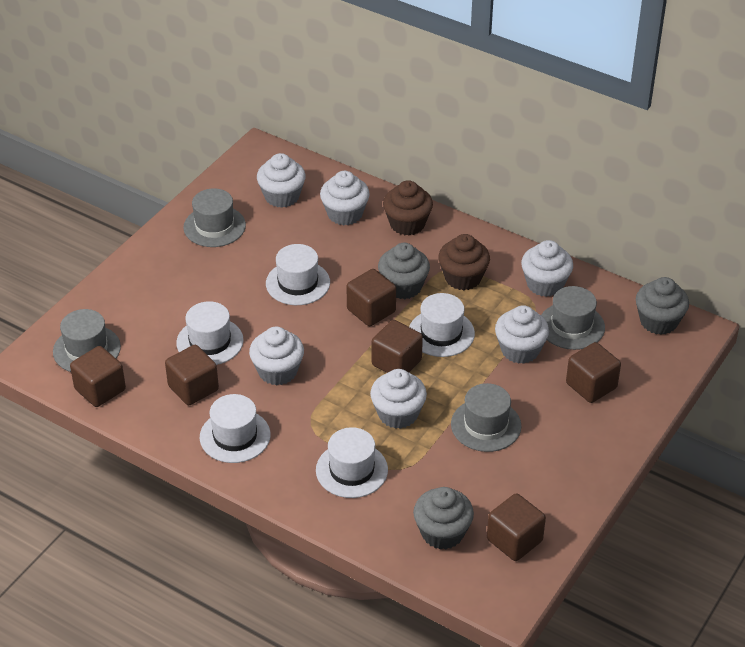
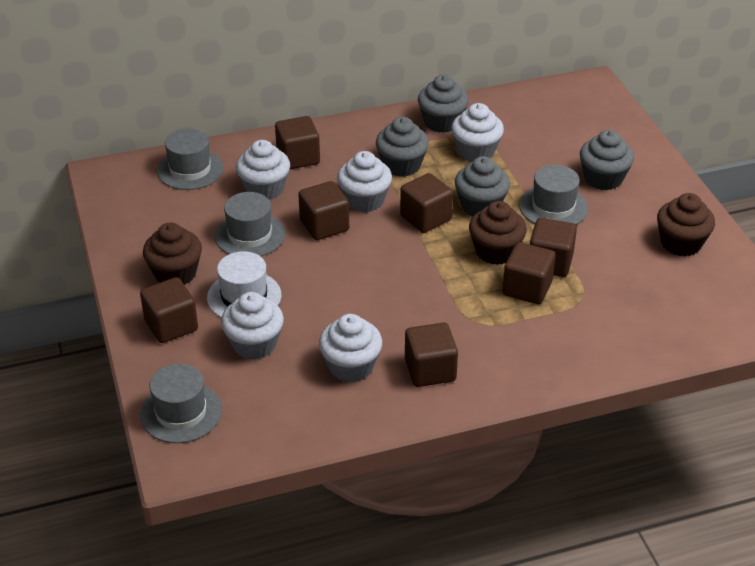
brown cube: 6 -> 7
brown cupcake: 2 -> 3
grey cupcake: 3 -> 4
white cupcake: 6 -> 5
white hat: 5 -> 1

